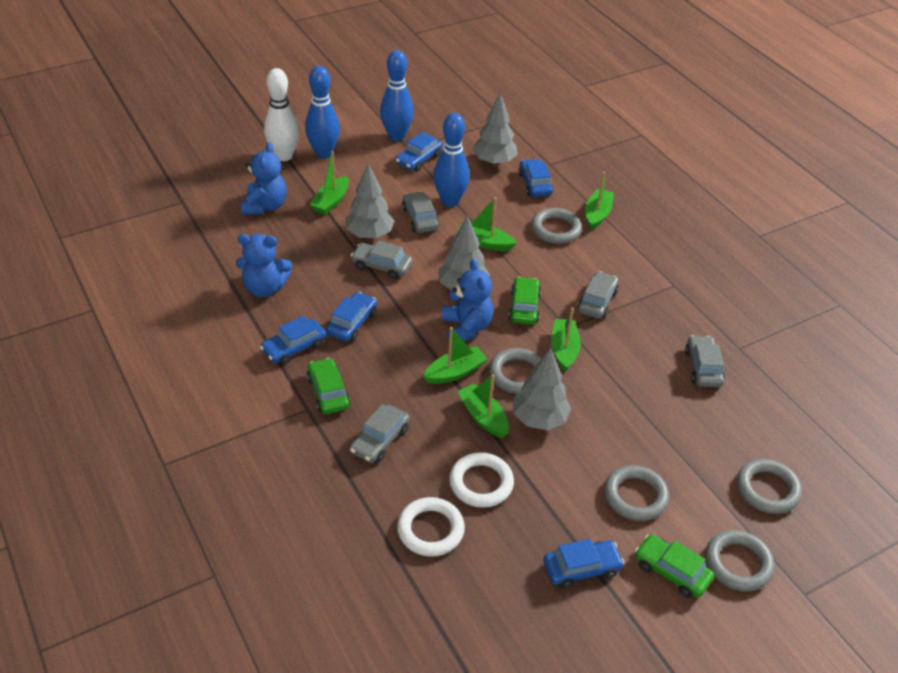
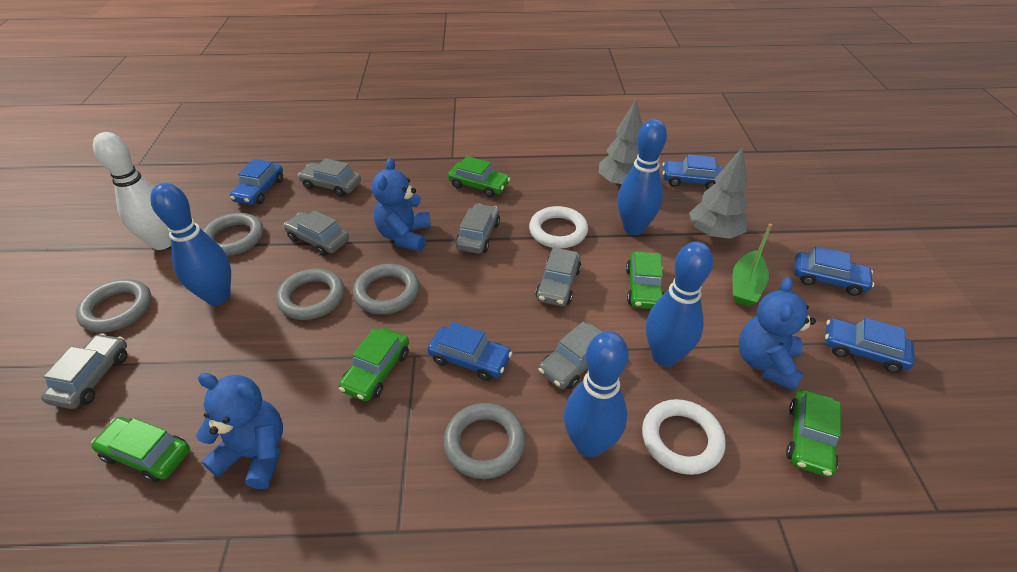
blue bowling pin: 3 -> 4
green boat: 6 -> 1
green car: 3 -> 5
grey car: 5 -> 6
grey tree: 4 -> 2

